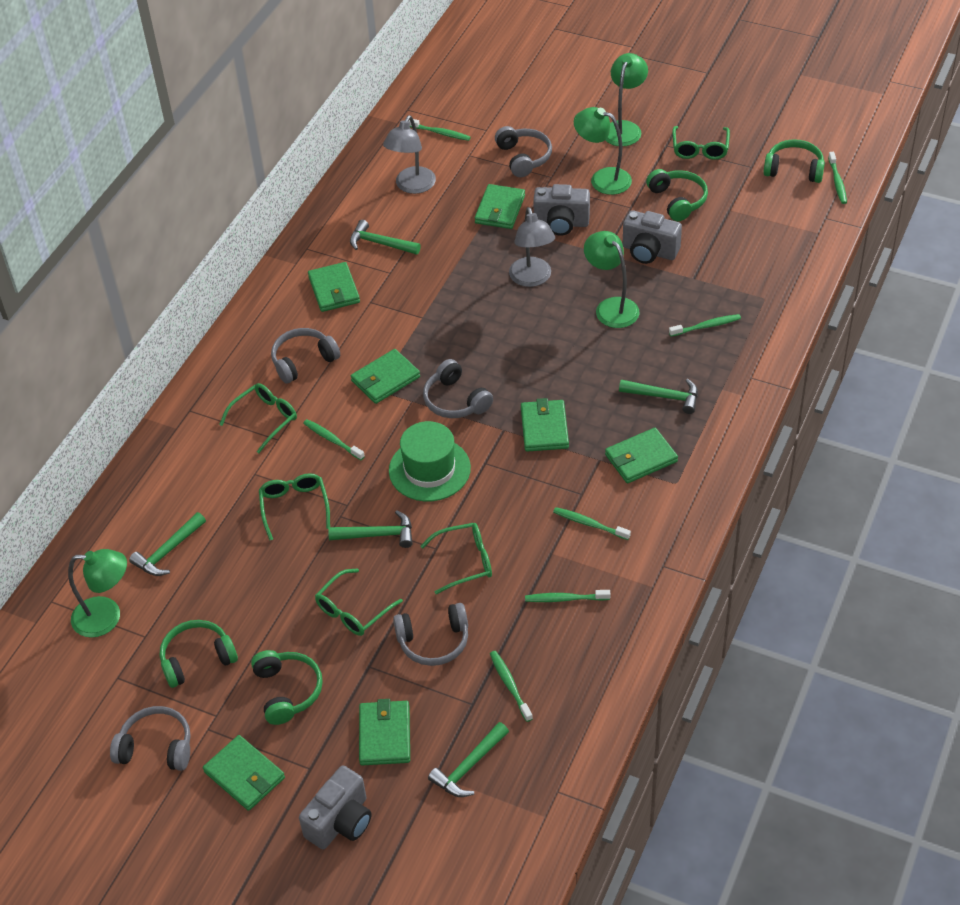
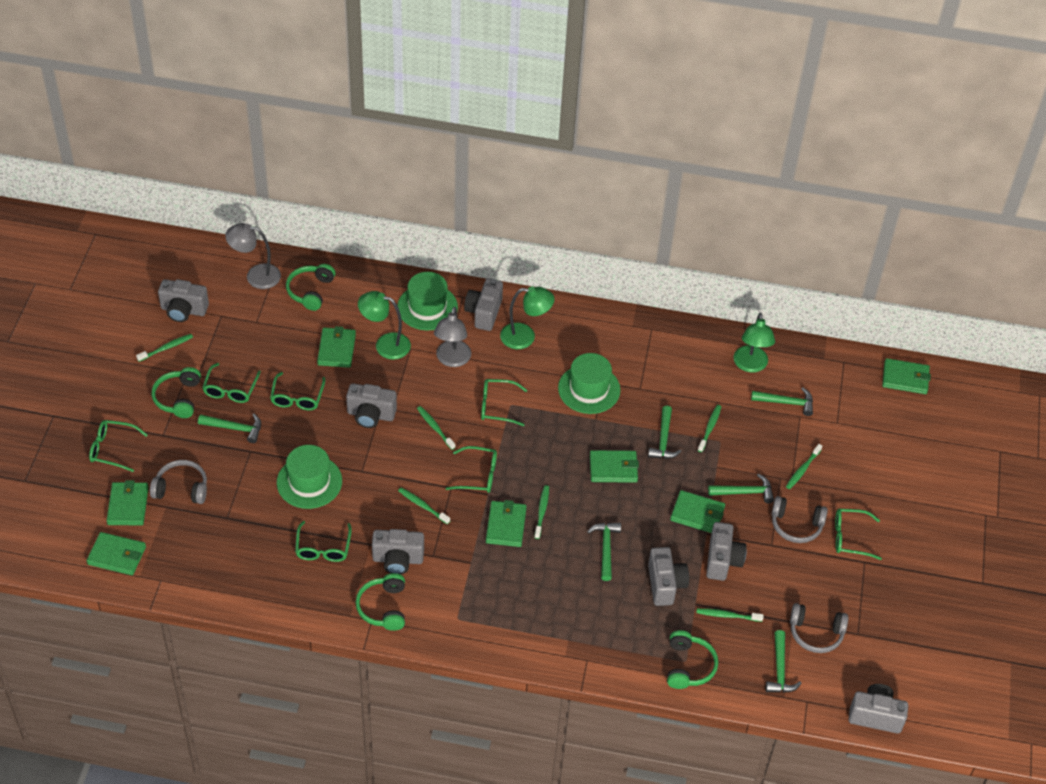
green glasses: 5 -> 7
green hammer: 5 -> 6
green hat: 1 -> 3
green lamp: 4 -> 3
grey camera: 3 -> 7
grey headphones: 5 -> 3

